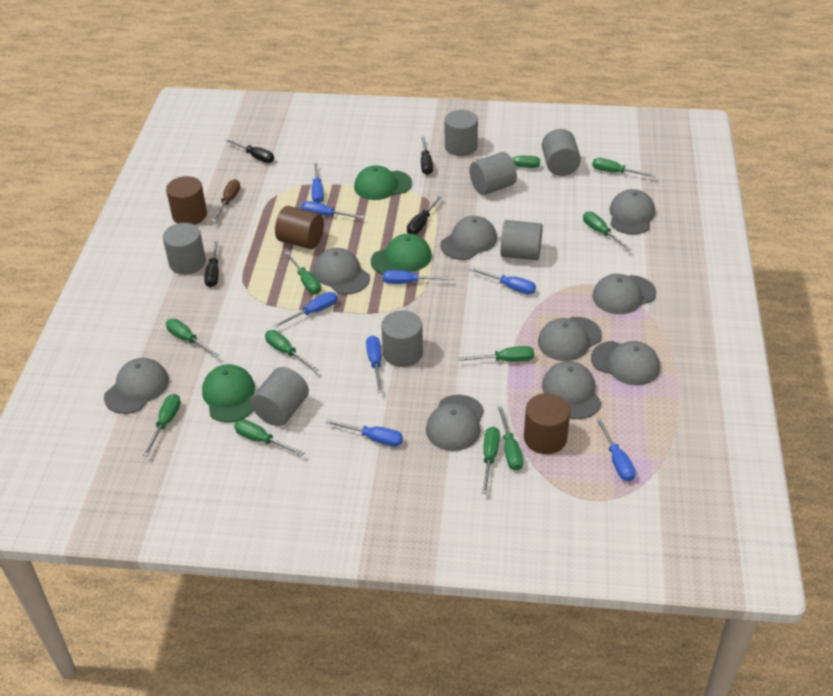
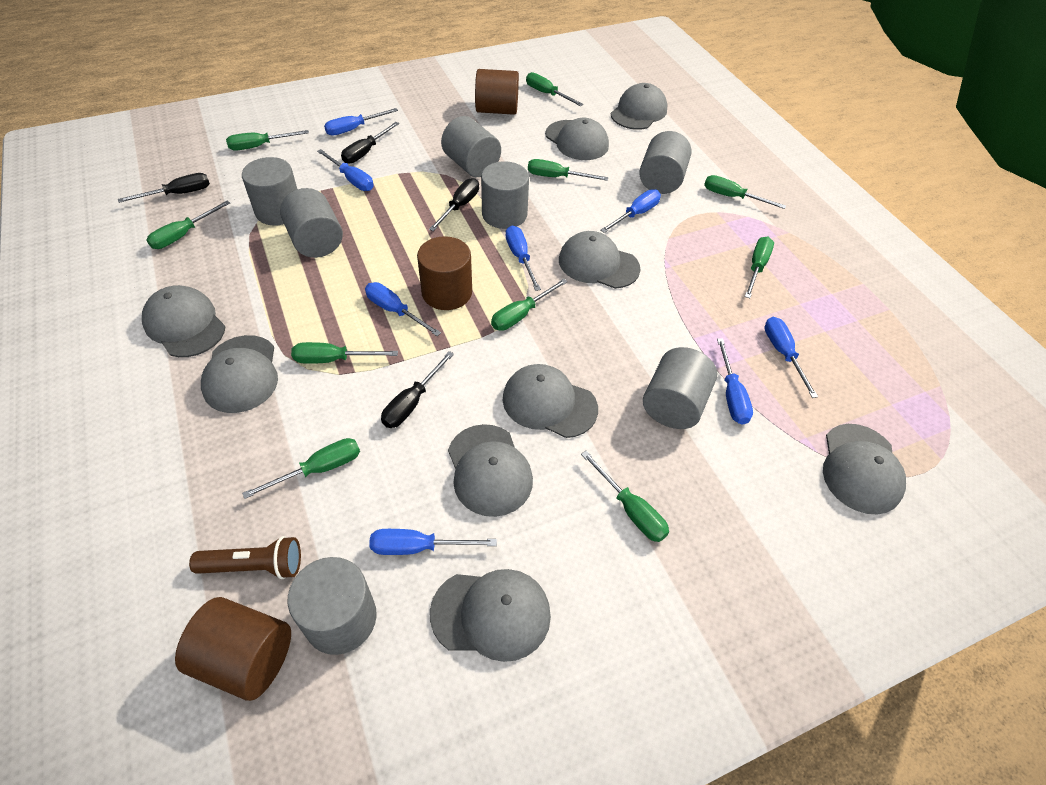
brown flashlight: 0 -> 1
brown screwdriver: 1 -> 0
green cap: 3 -> 0
green screwdriver: 11 -> 10

